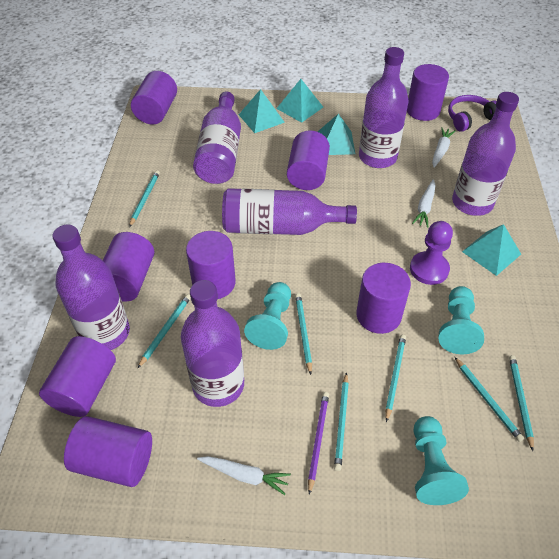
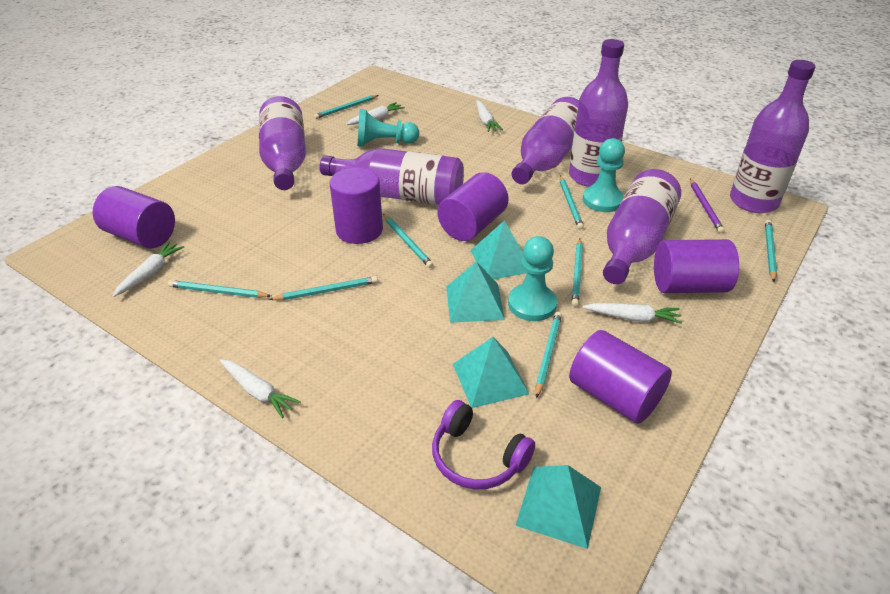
purple cylinder: 8 -> 5
purple pawn: 1 -> 0
turquoise pencil: 7 -> 8
white carrot: 3 -> 5

